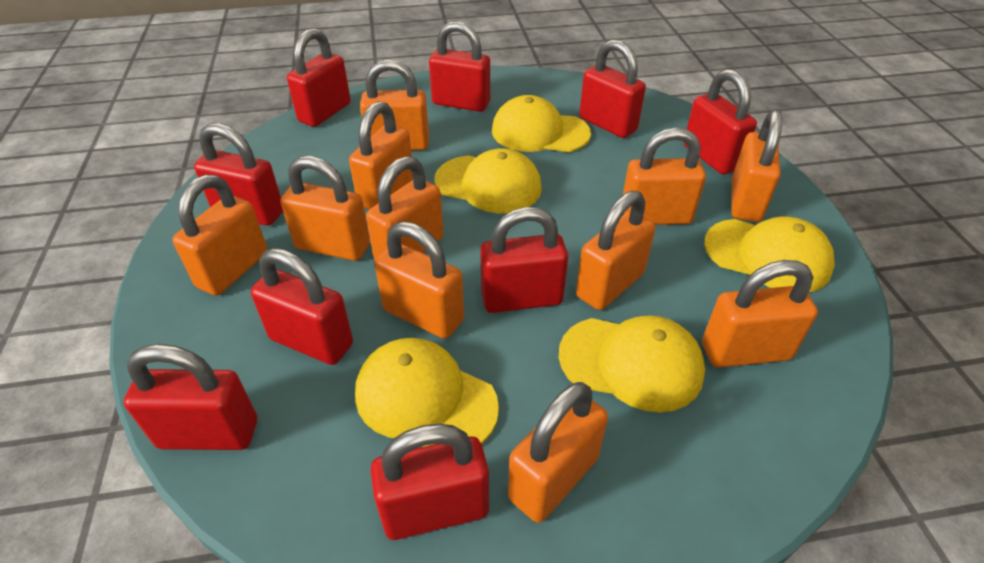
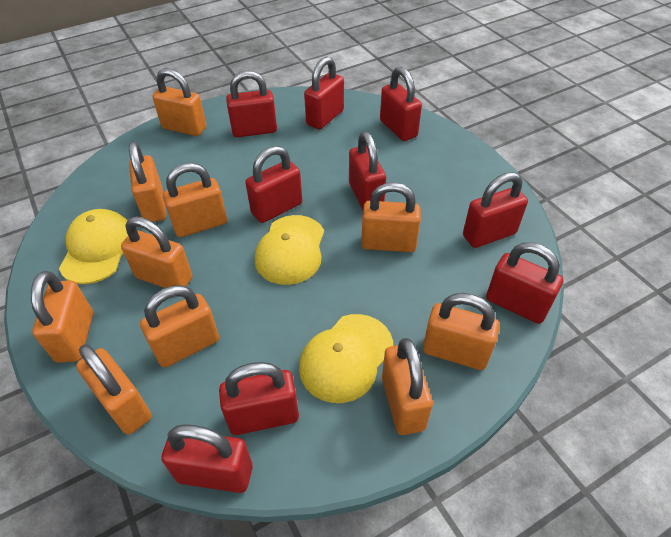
orange padlock: 11 -> 10
yellow cap: 5 -> 3

